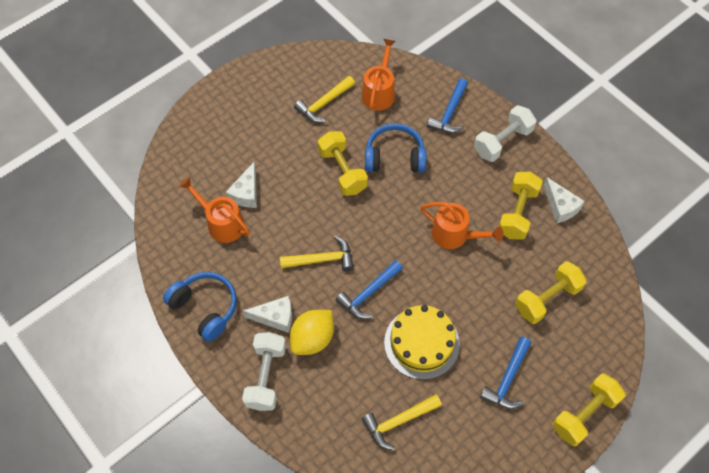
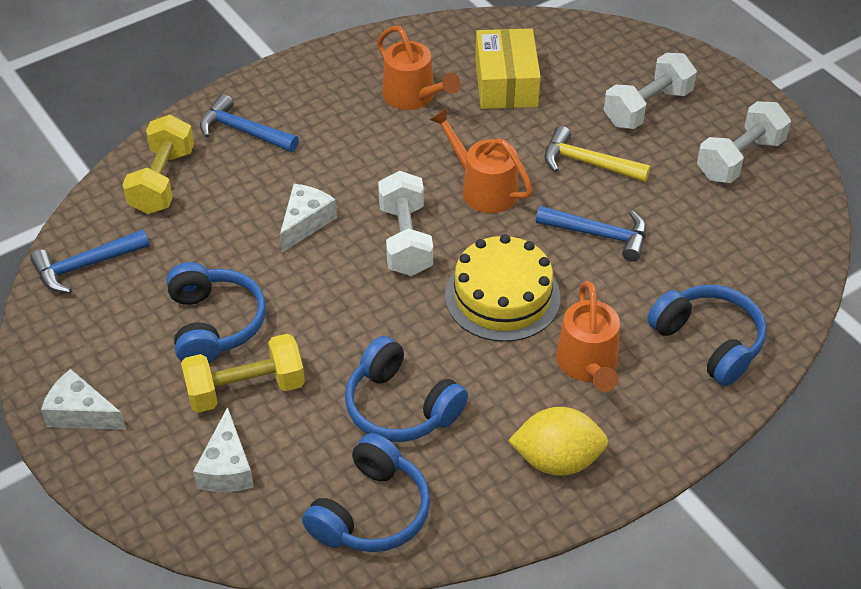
blue headphones: 2 -> 4
white dumbbell: 2 -> 3
yellow box: 0 -> 1
yellow dumbbell: 4 -> 2
yellow hammer: 3 -> 1

